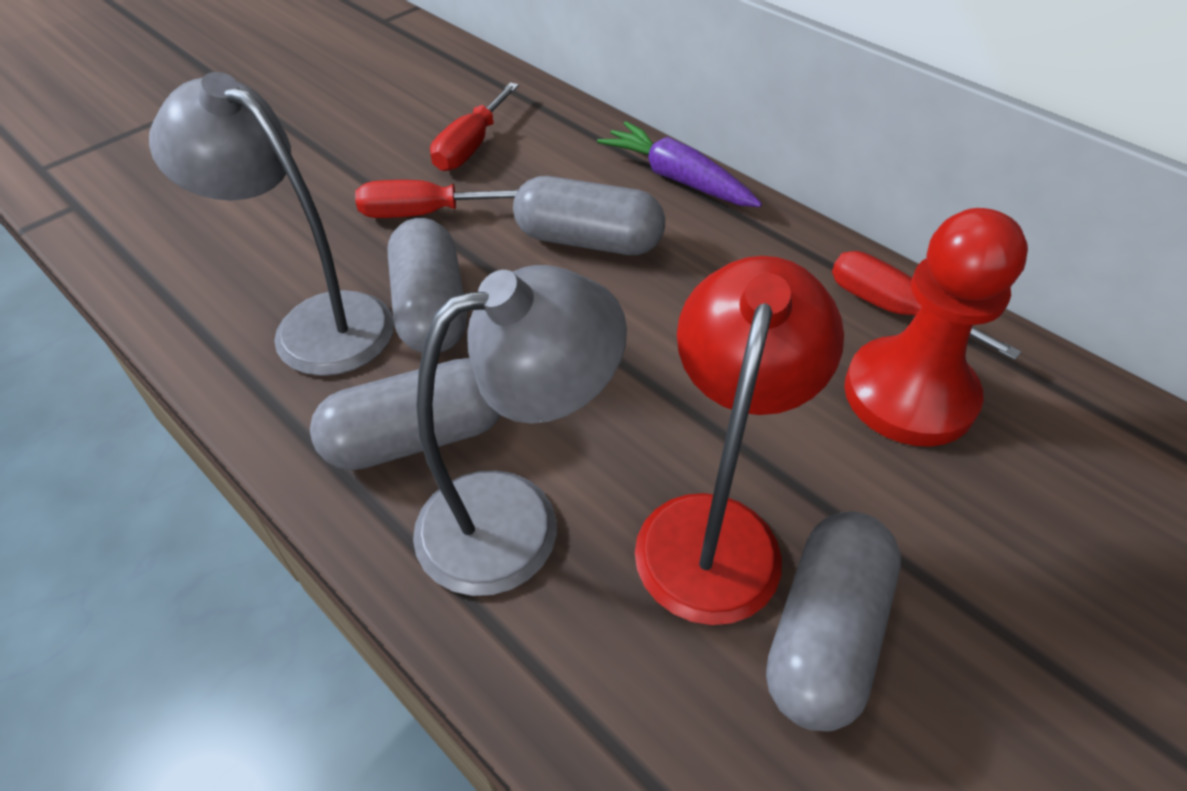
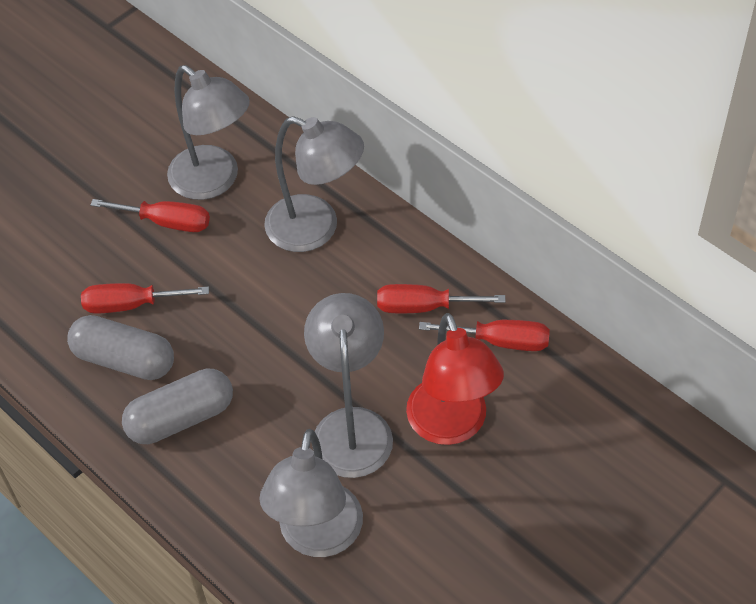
grey capsule: 4 -> 2
grey lamp: 2 -> 4
purple carrot: 1 -> 0
red pawn: 1 -> 0
red screwdriver: 3 -> 4

